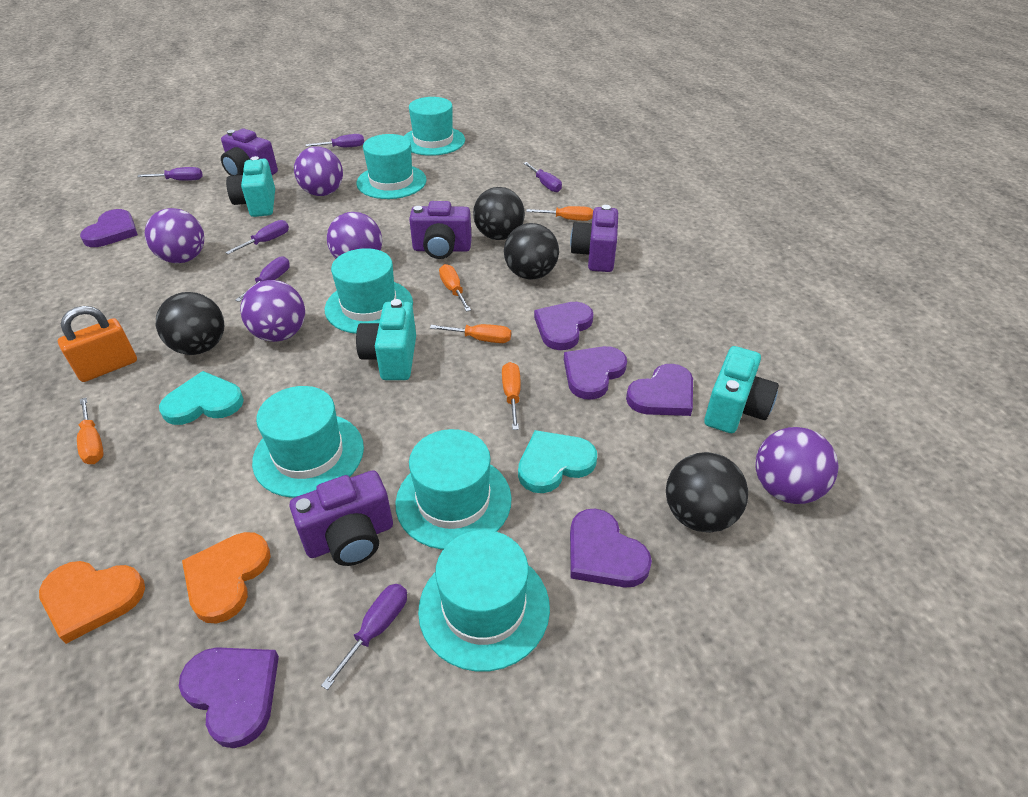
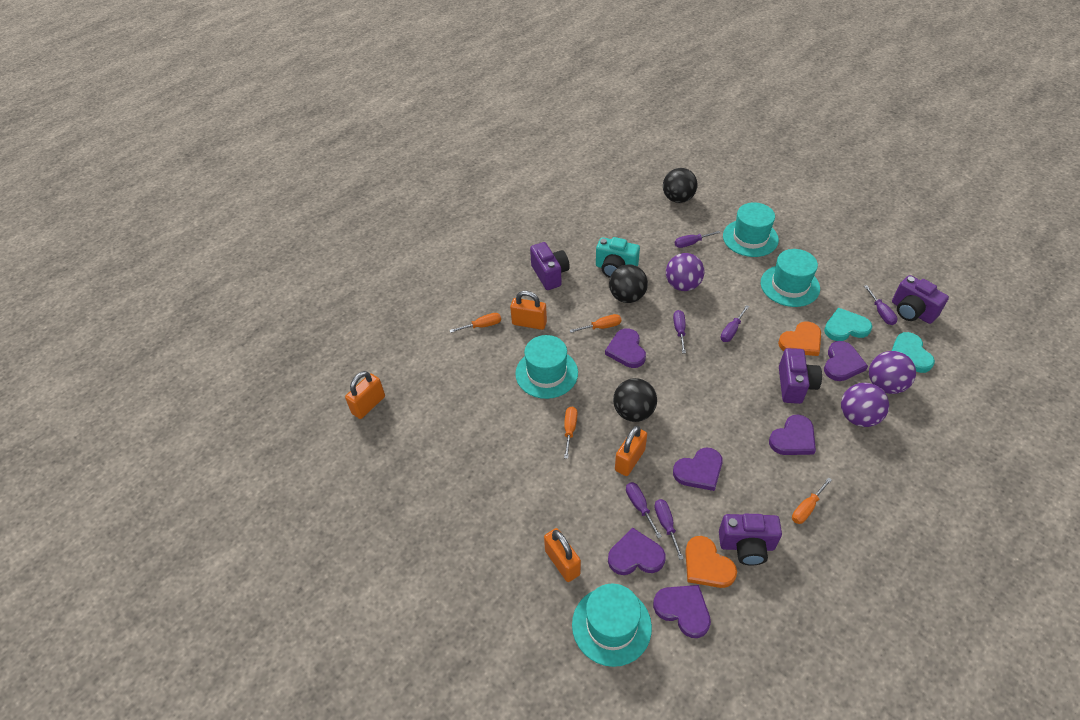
black ball: 4 -> 3
orange padlock: 1 -> 4
orange screwdriver: 5 -> 4
purple ball: 5 -> 3
turquoise camera: 3 -> 1
turquoise hat: 6 -> 4

